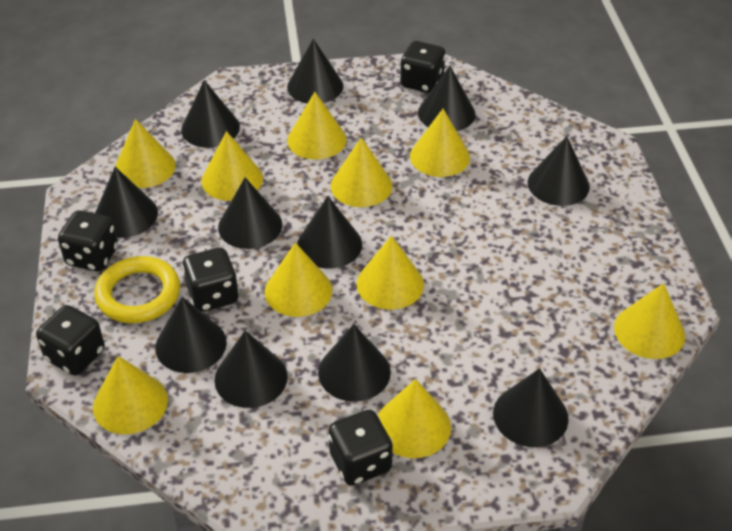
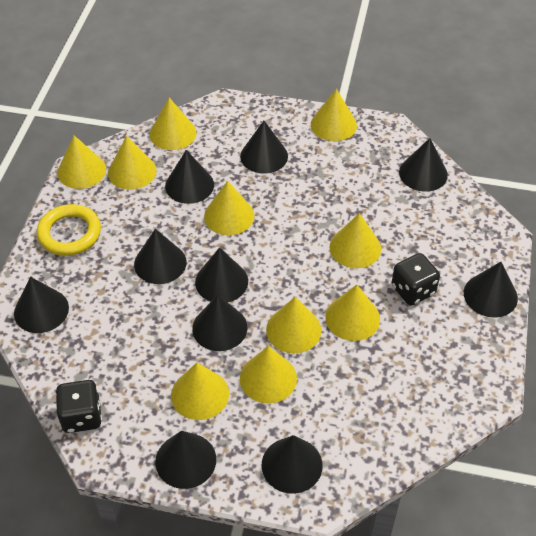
black cone: 11 -> 10
black dice: 5 -> 2

